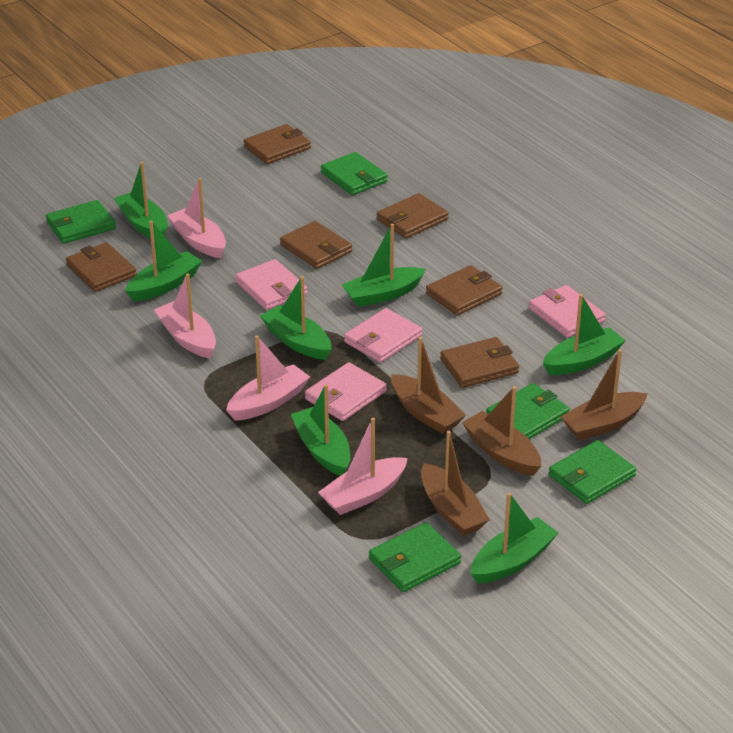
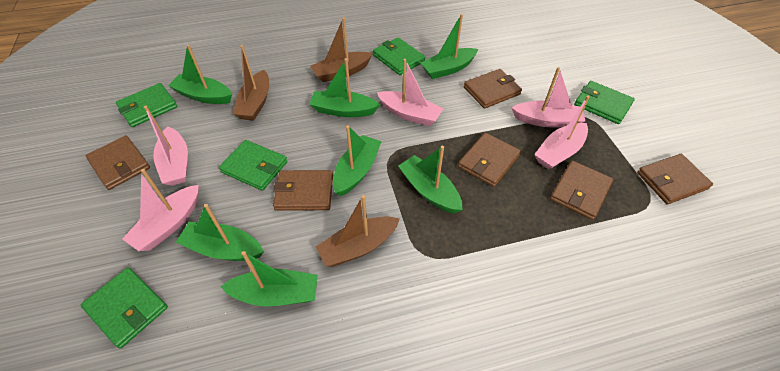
brown boat: 4 -> 3
pink boat: 4 -> 5
pink wallet: 4 -> 0

